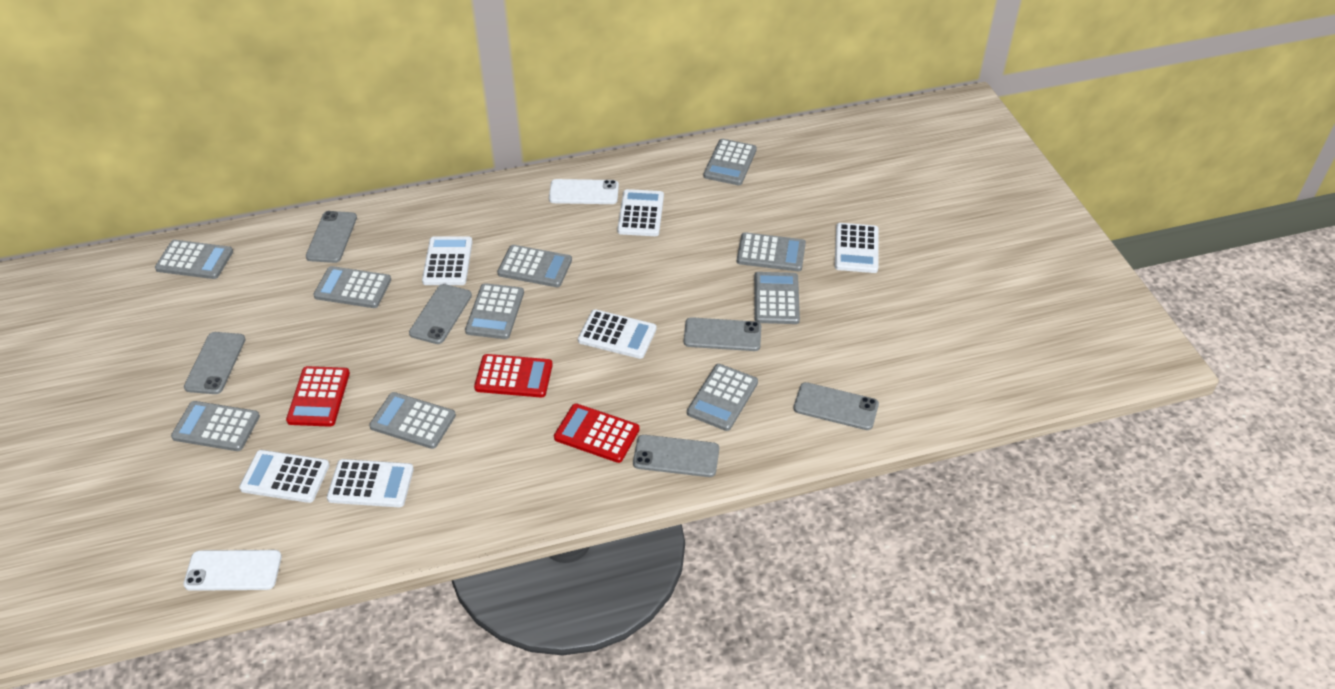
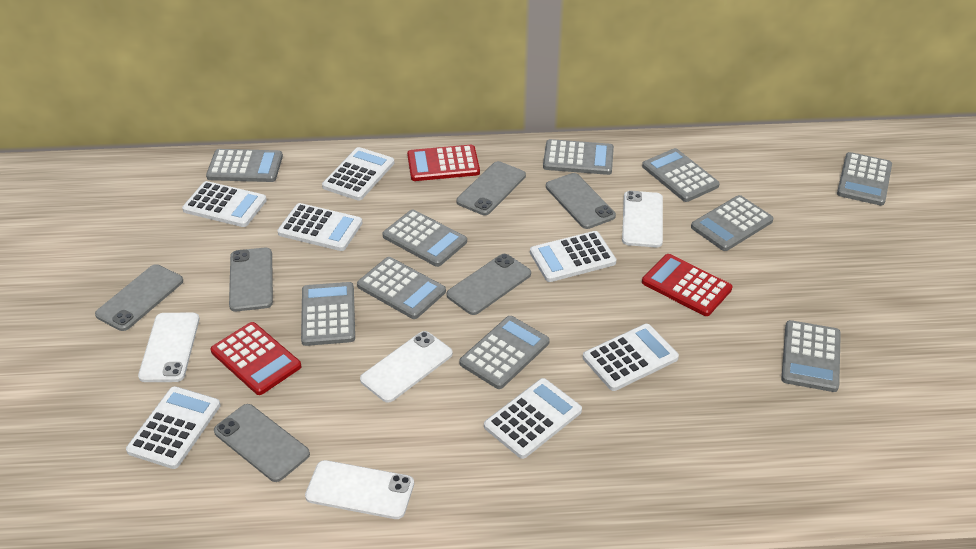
white calculator: 6 -> 7
white phone: 2 -> 4

